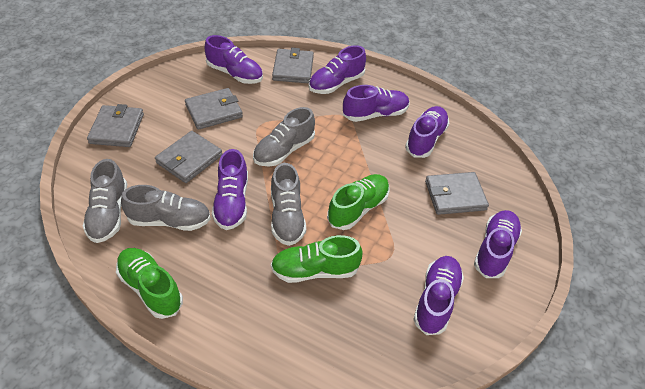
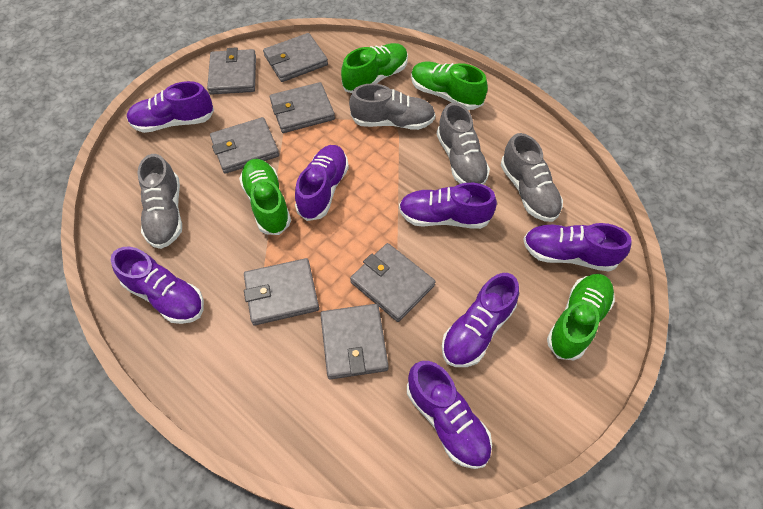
green shoe: 3 -> 4
grey wallet: 5 -> 7

